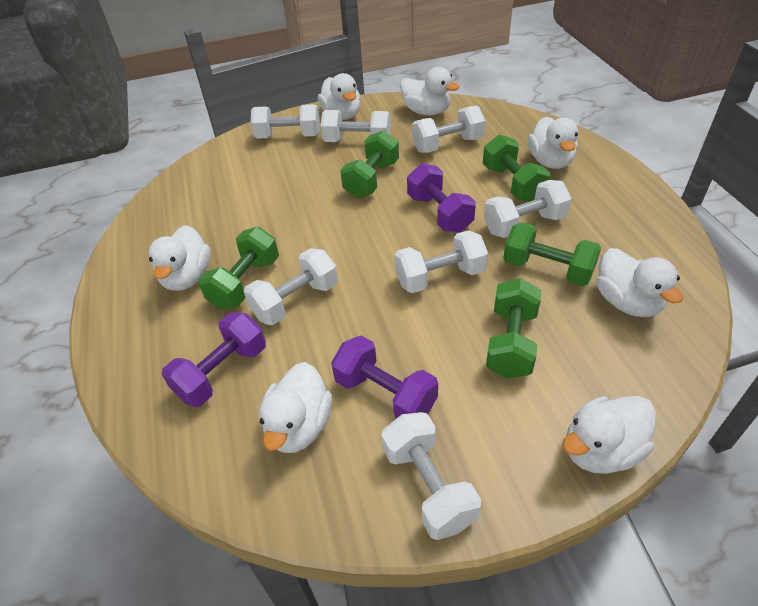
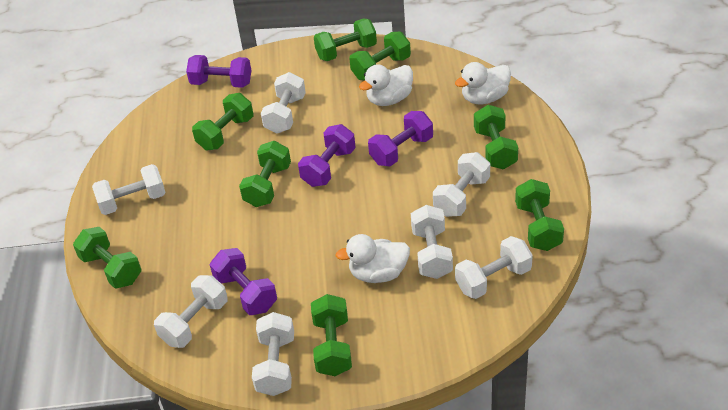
green dumbbell: 5 -> 8
purple dumbbell: 3 -> 4
white duck: 7 -> 3

